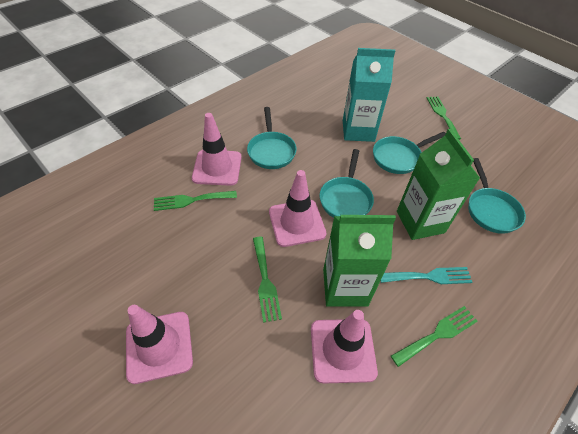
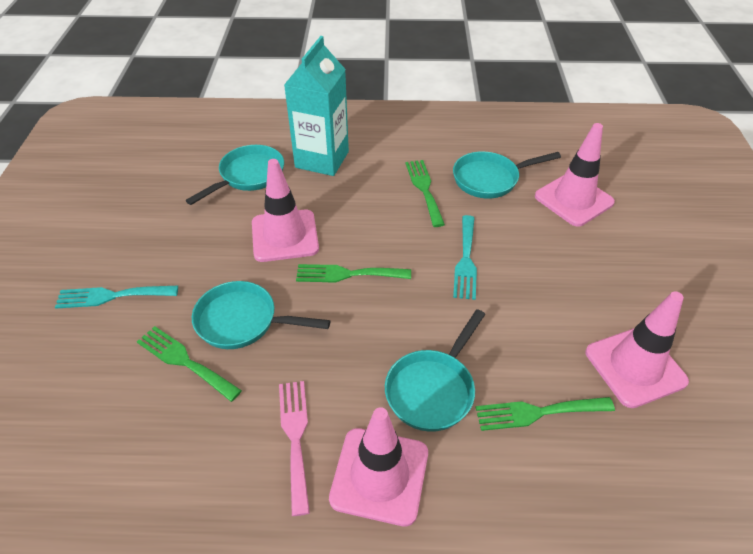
green carton: 2 -> 0
pink fork: 0 -> 1
turquoise fork: 1 -> 2

